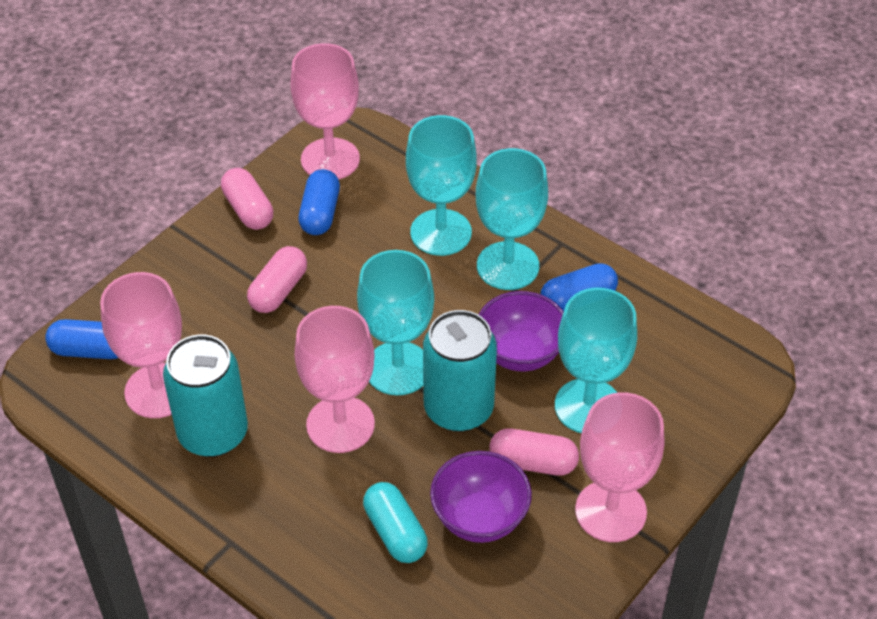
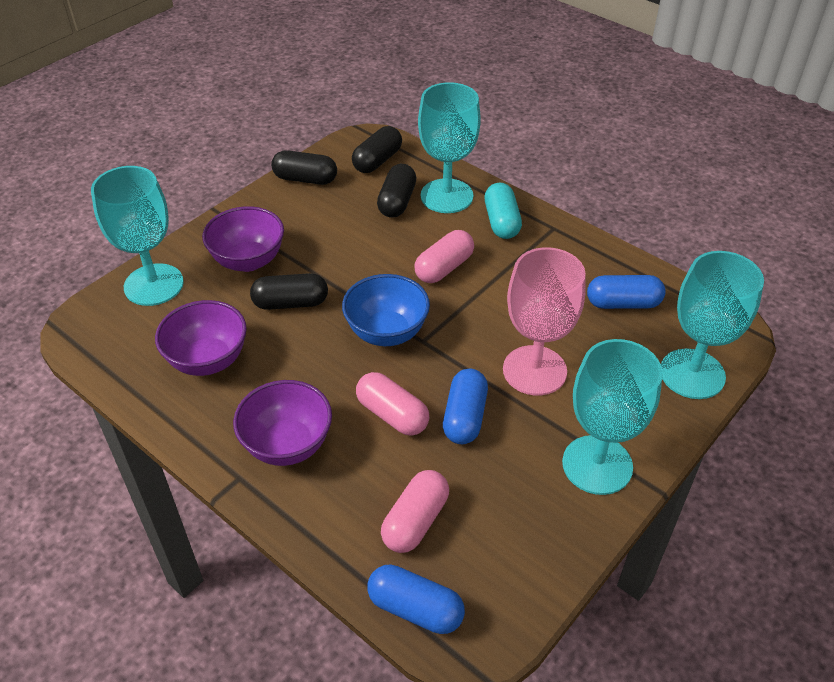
black capsule: 0 -> 4
blue bowl: 0 -> 1
pink goblet: 4 -> 1
purple bowl: 2 -> 3
turquoise can: 2 -> 0

